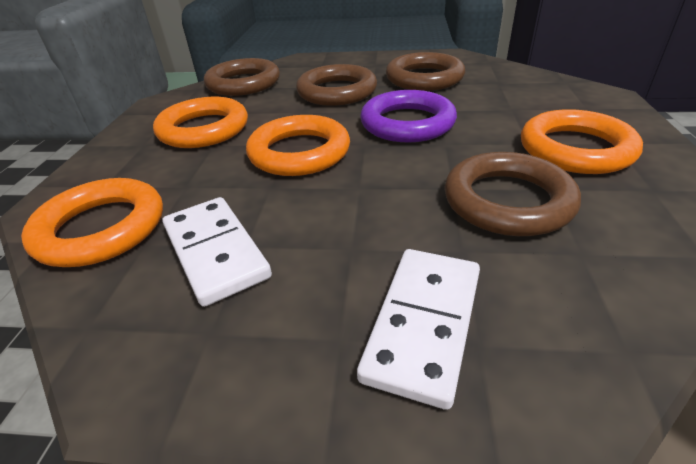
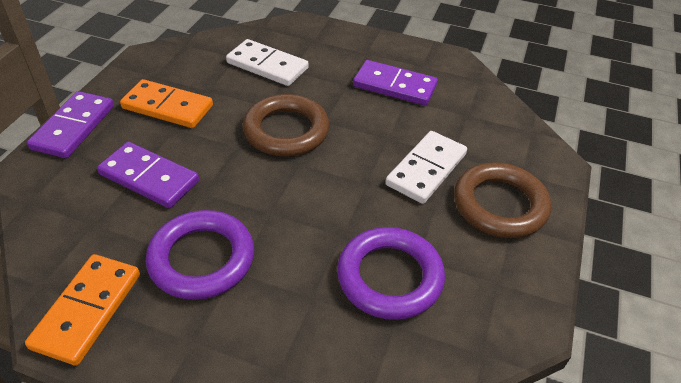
brown ring: 4 -> 2
orange domino: 0 -> 2
orange ring: 4 -> 0
purple domino: 0 -> 3
purple ring: 1 -> 2

